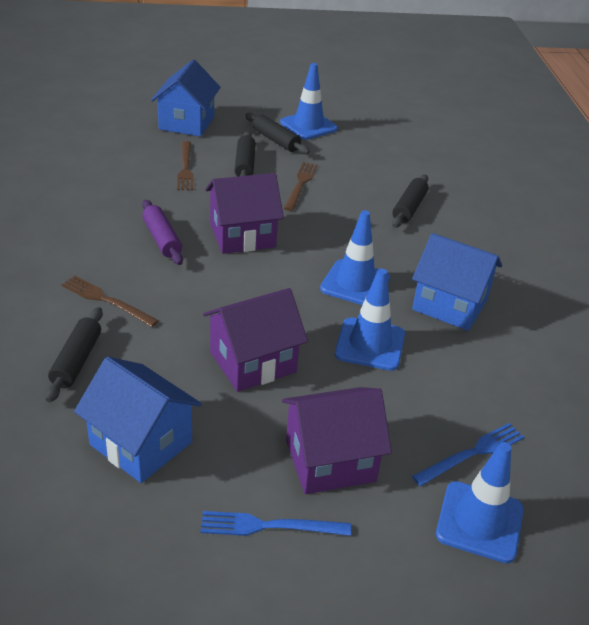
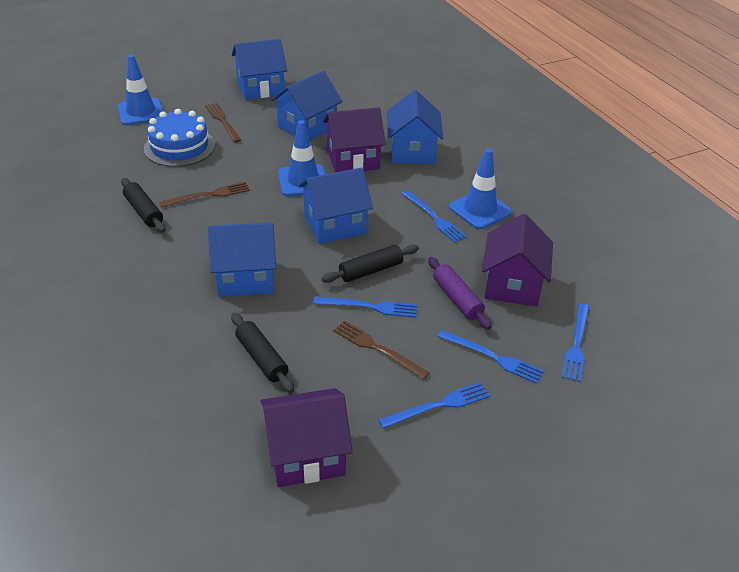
black rolling pin: 4 -> 3
blue cake: 0 -> 1
blue fork: 2 -> 5
blue house: 3 -> 5
blue traffic cone: 4 -> 3

